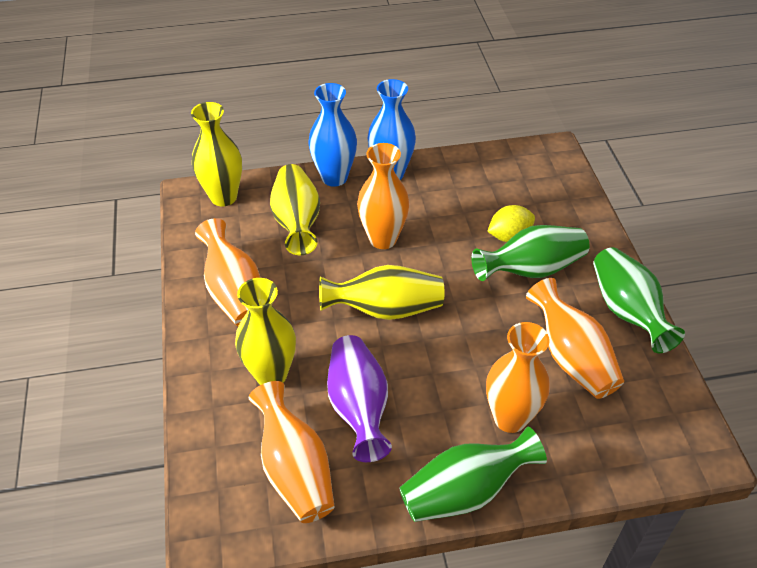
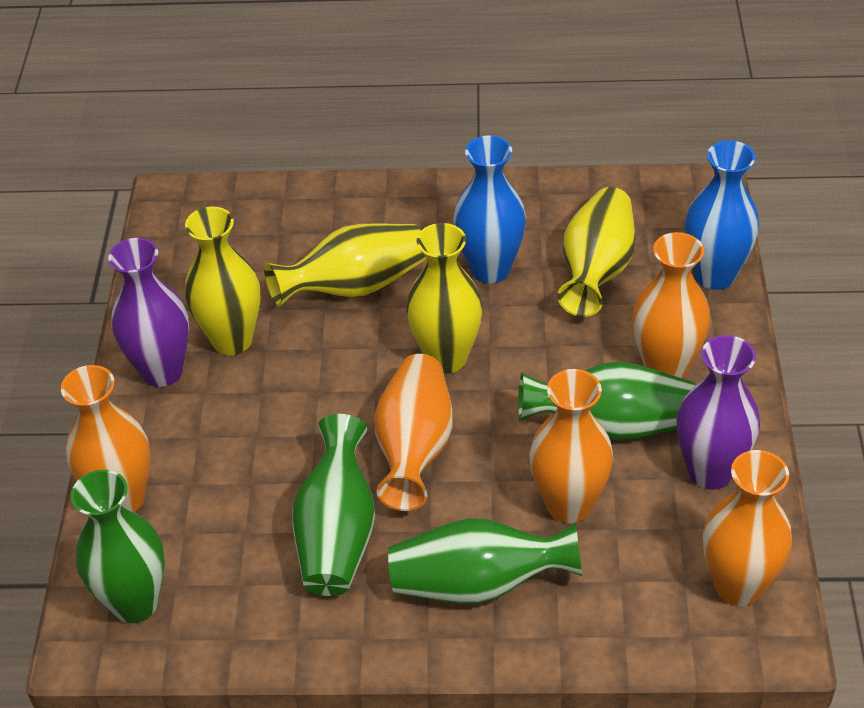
green vase: 3 -> 4
purple vase: 1 -> 2
yellow lemon: 1 -> 0

